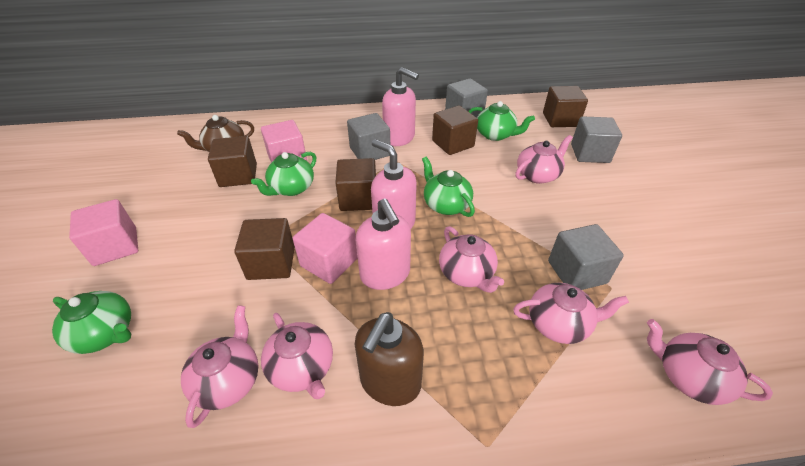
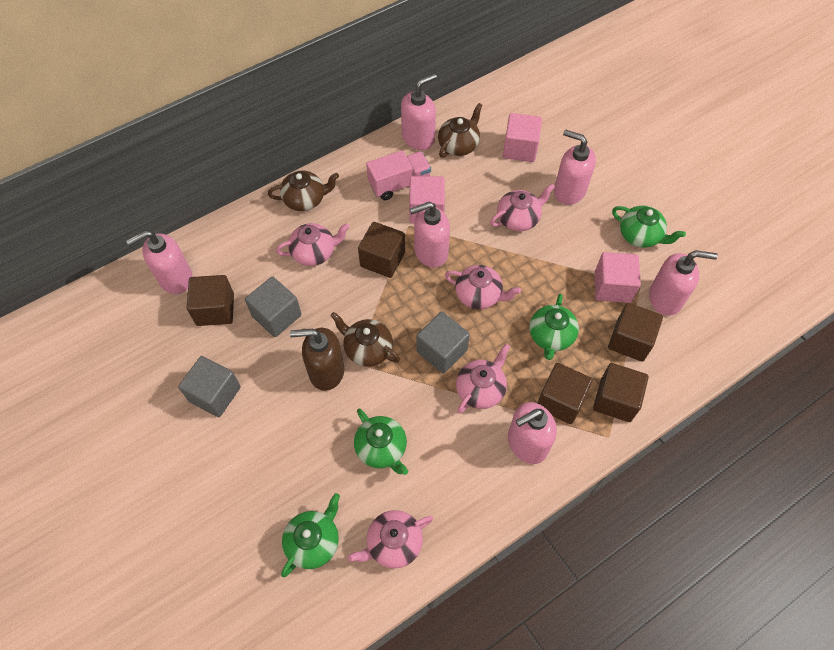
brown teapot: 1 -> 3
grey cube: 4 -> 3
pink soap dispenser: 3 -> 6
pink teapot: 6 -> 5
pink truck: 0 -> 1

